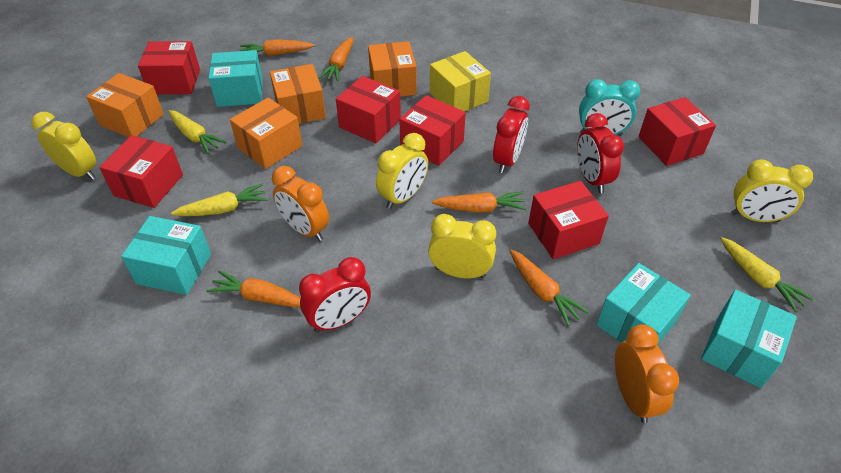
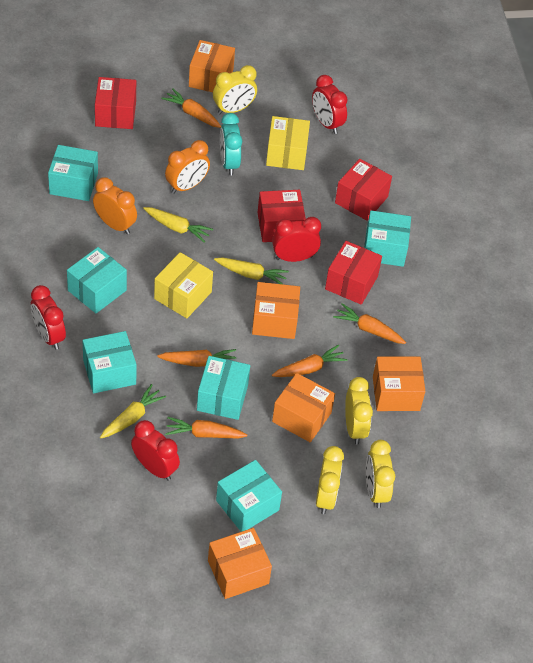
orange box: 4 -> 5
red box: 6 -> 4
red clock: 3 -> 4
turquoise box: 4 -> 6
yellow box: 1 -> 2

